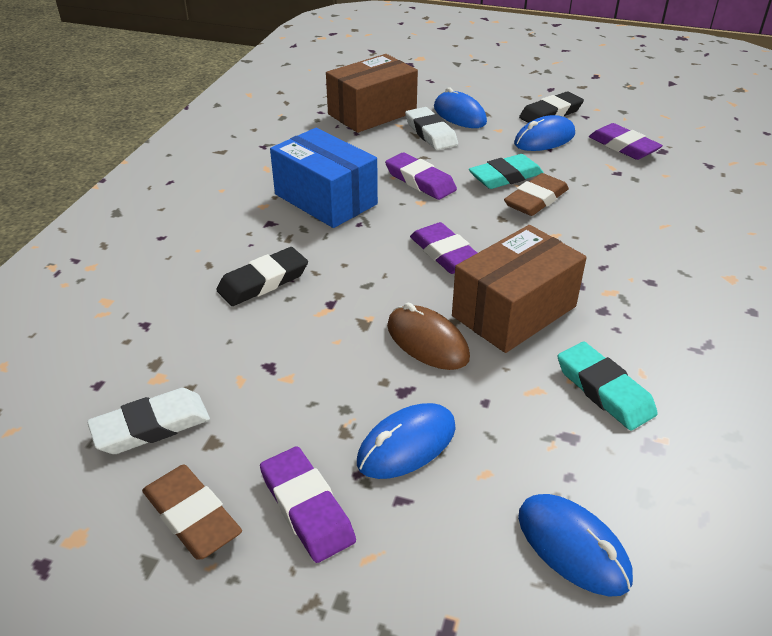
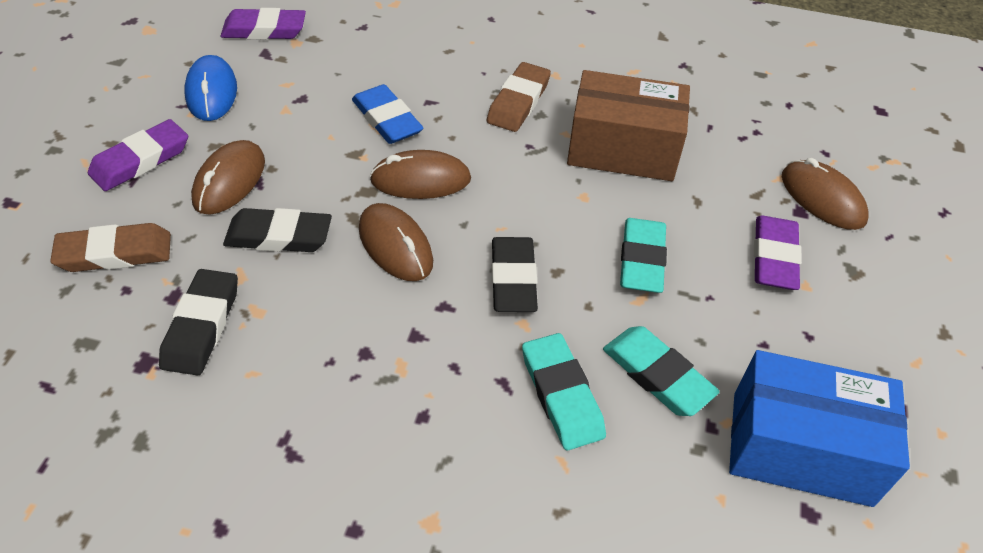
black eraser: 2 -> 3
blue eraser: 0 -> 1
blue mouse: 4 -> 1
brown box: 2 -> 1
brown mouse: 1 -> 4
purple eraser: 4 -> 3
turquoise eraser: 2 -> 3
white eraser: 2 -> 0

